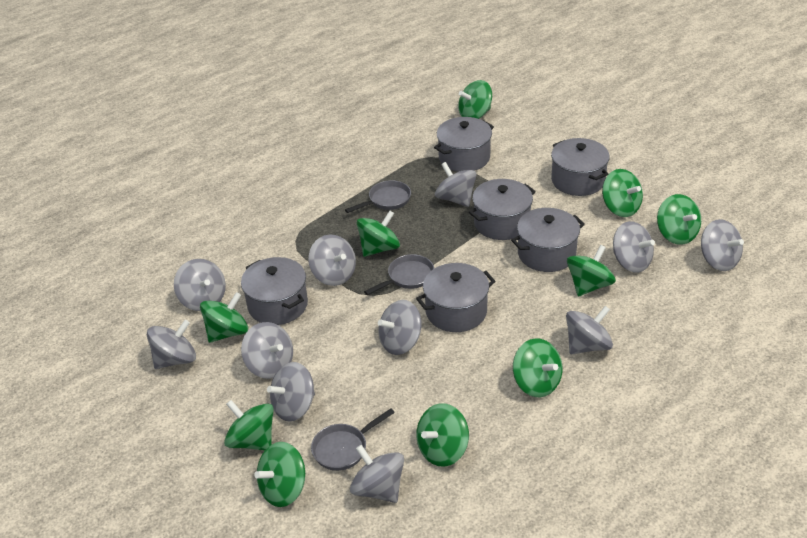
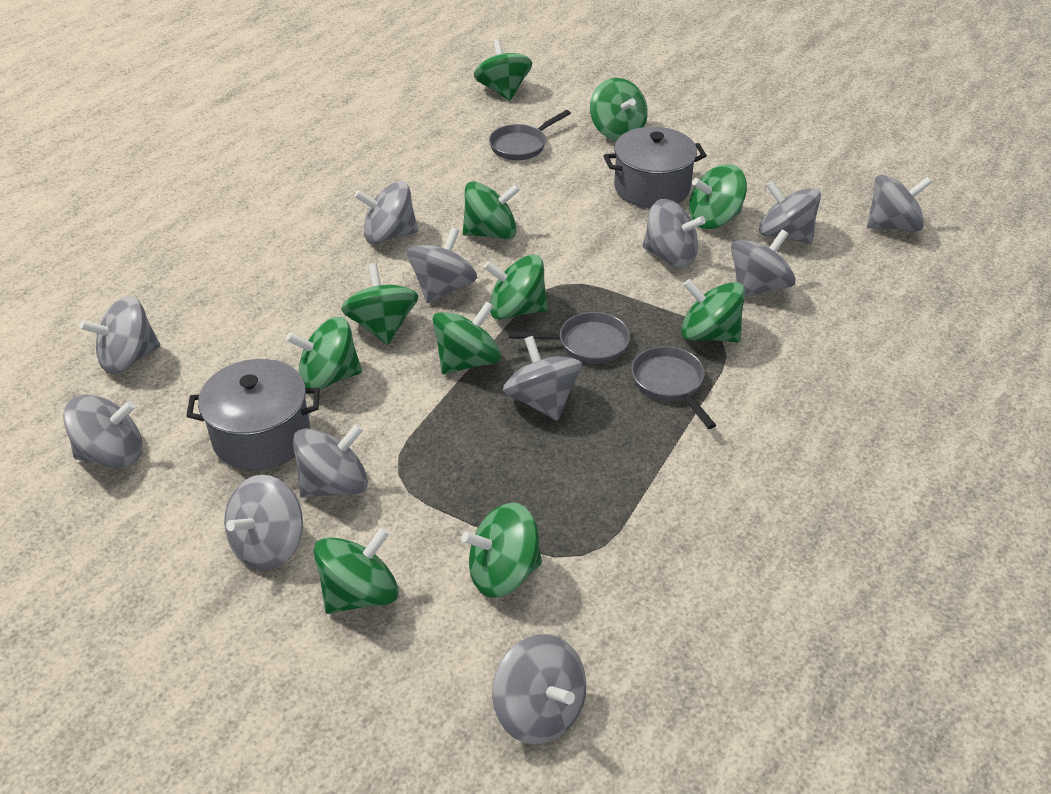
green spinning top: 10 -> 11
grey pot: 6 -> 2
grey spinning top: 11 -> 12

